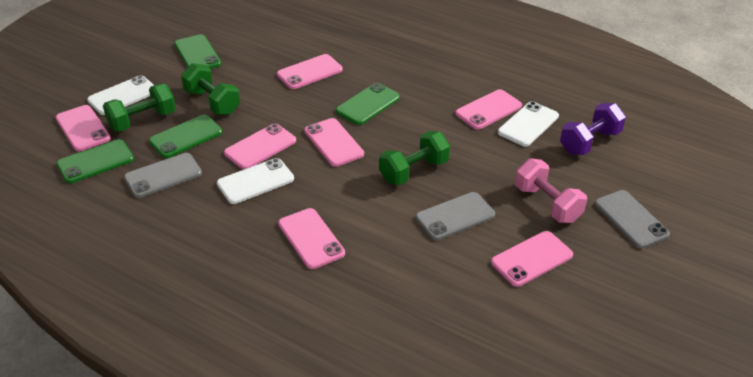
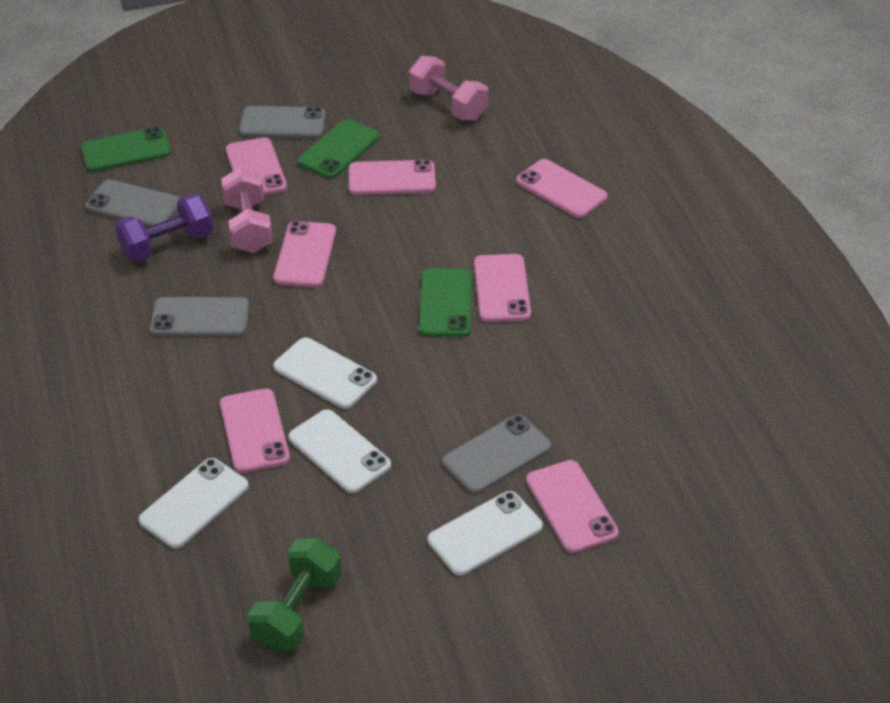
green dumbbell: 3 -> 1
green phone: 4 -> 3
grey phone: 3 -> 4
pink dumbbell: 1 -> 2
white phone: 3 -> 4

